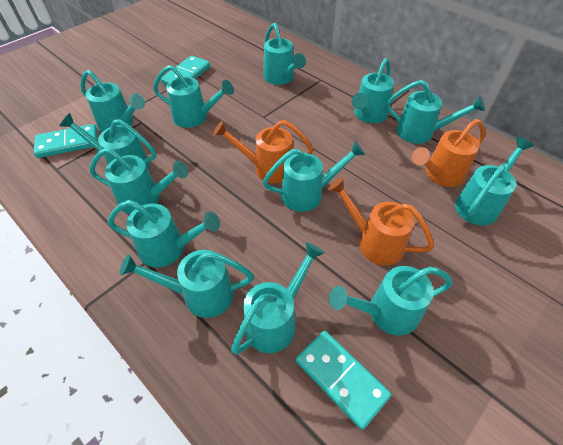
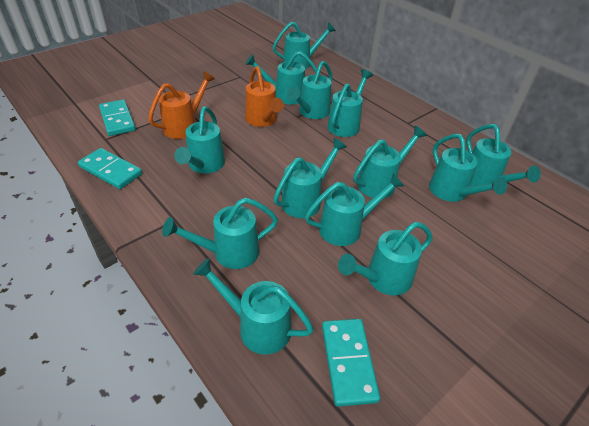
orange watering can: 3 -> 2

